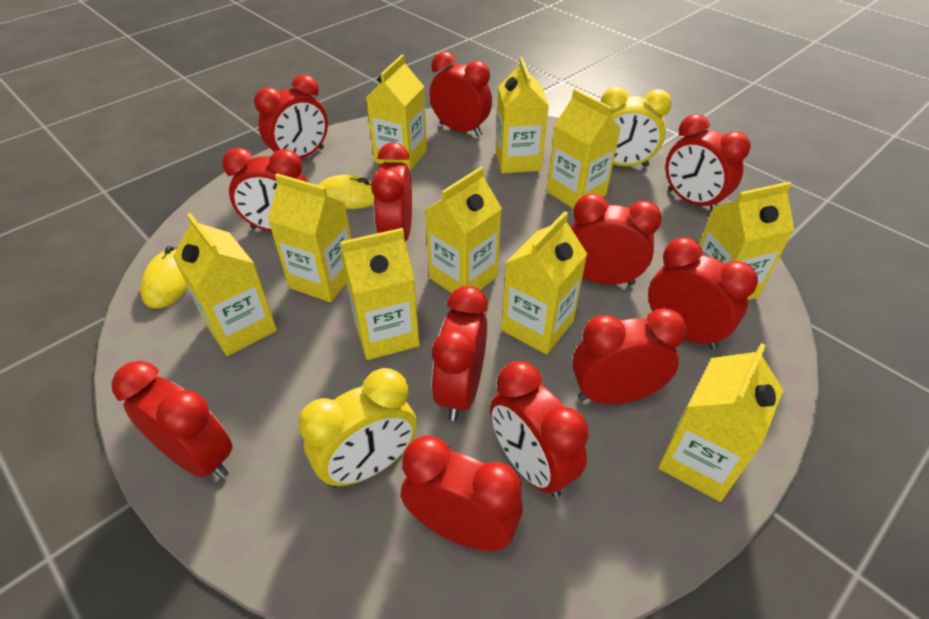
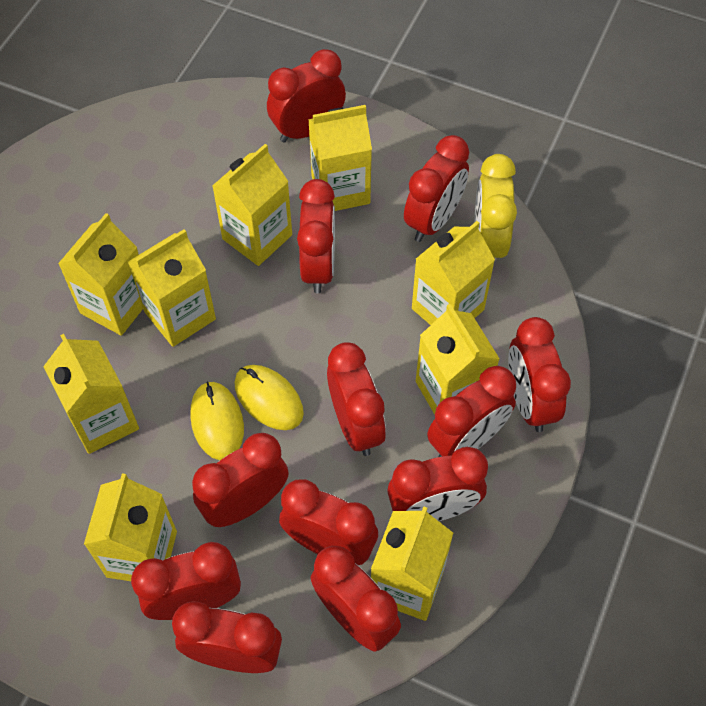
yellow carton: 10 -> 9
yellow clock: 2 -> 1

